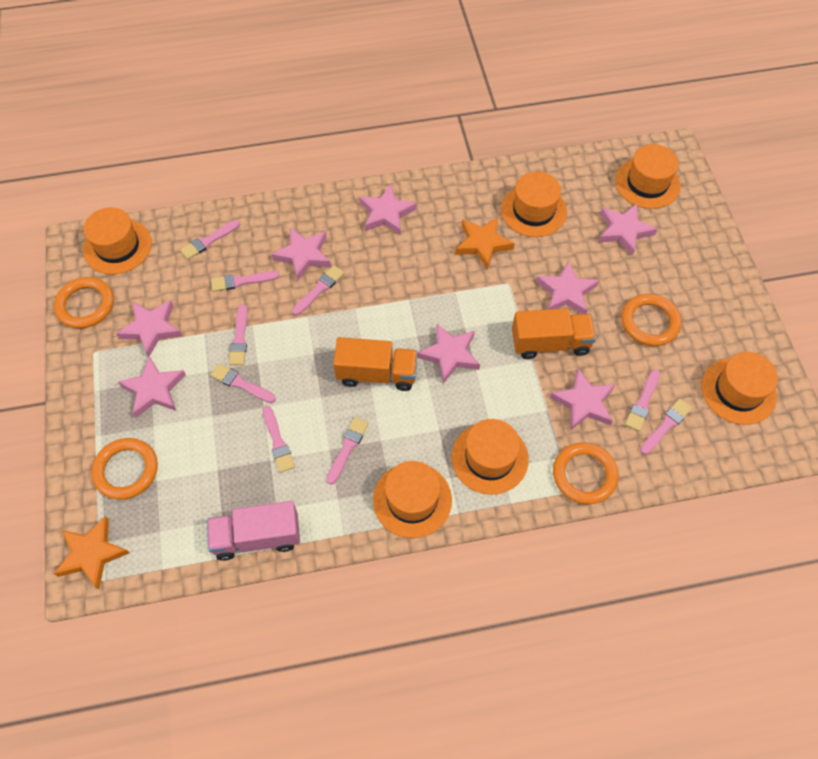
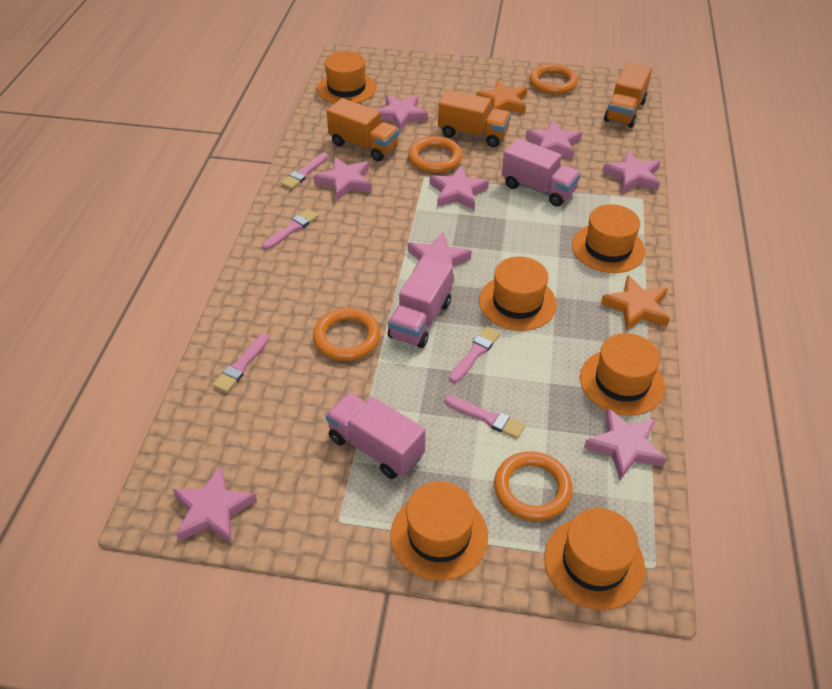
orange truck: 2 -> 3
pink brush: 9 -> 5
pink truck: 1 -> 3

